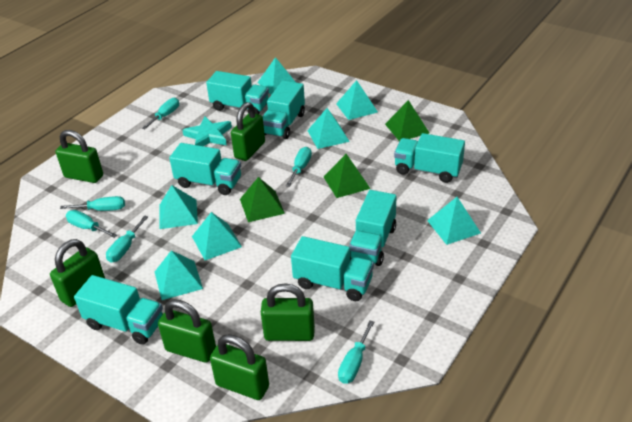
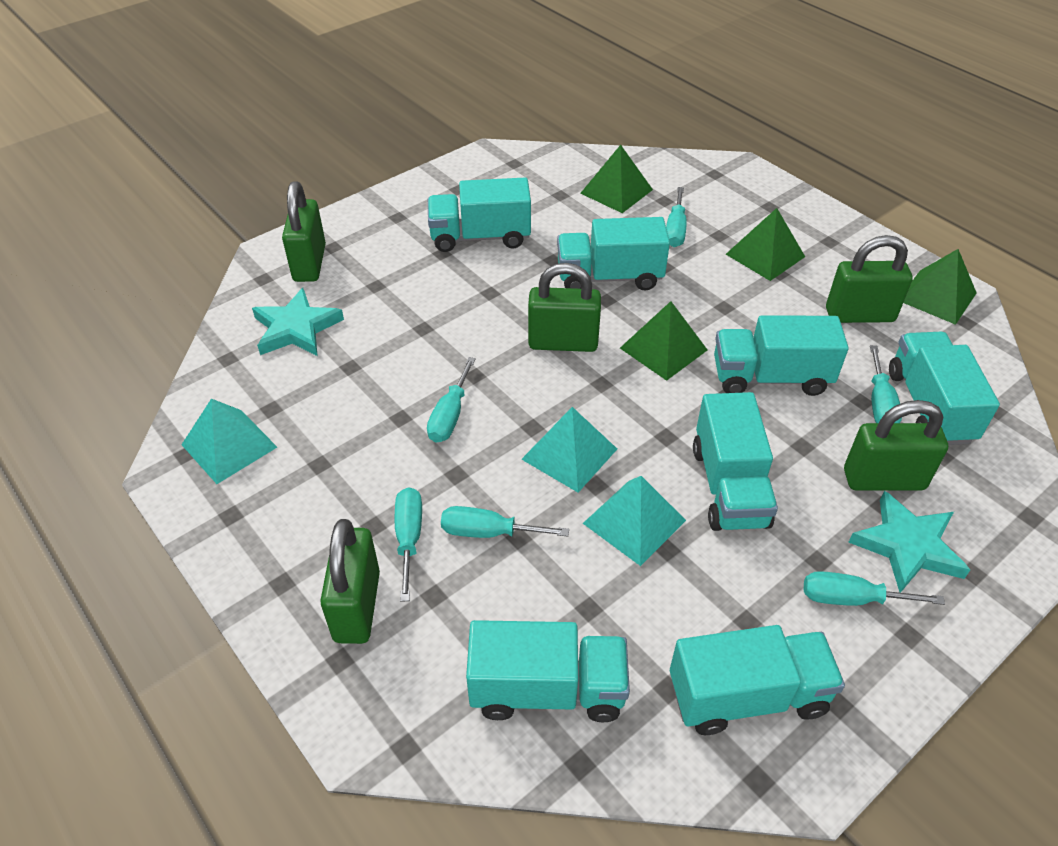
green padlock: 6 -> 5
green pyramid: 3 -> 4
turquoise pyramid: 7 -> 3
turquoise star: 1 -> 2

